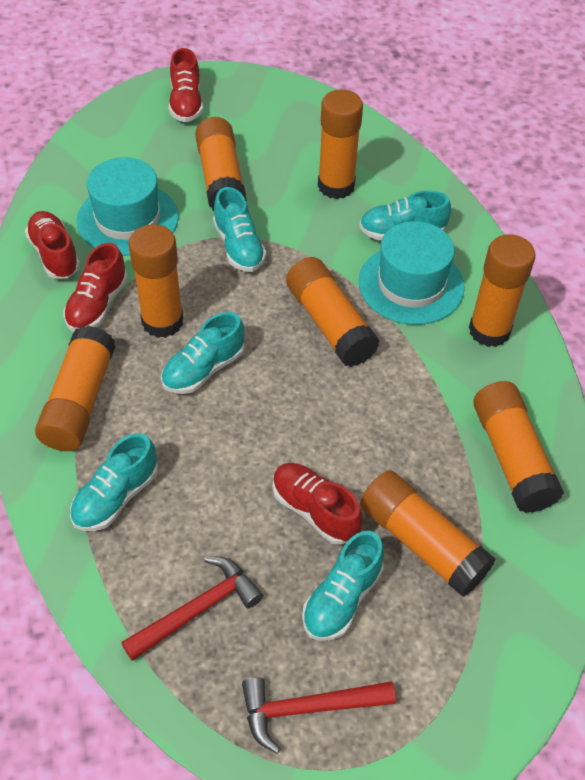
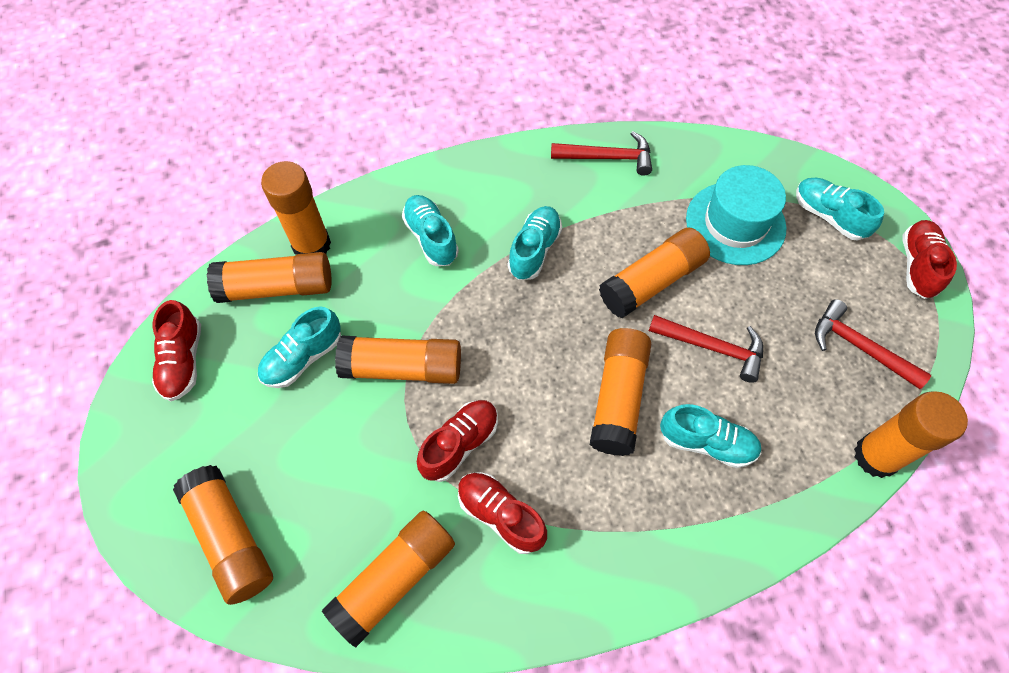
red hammer: 2 -> 3
turquoise hat: 2 -> 1

